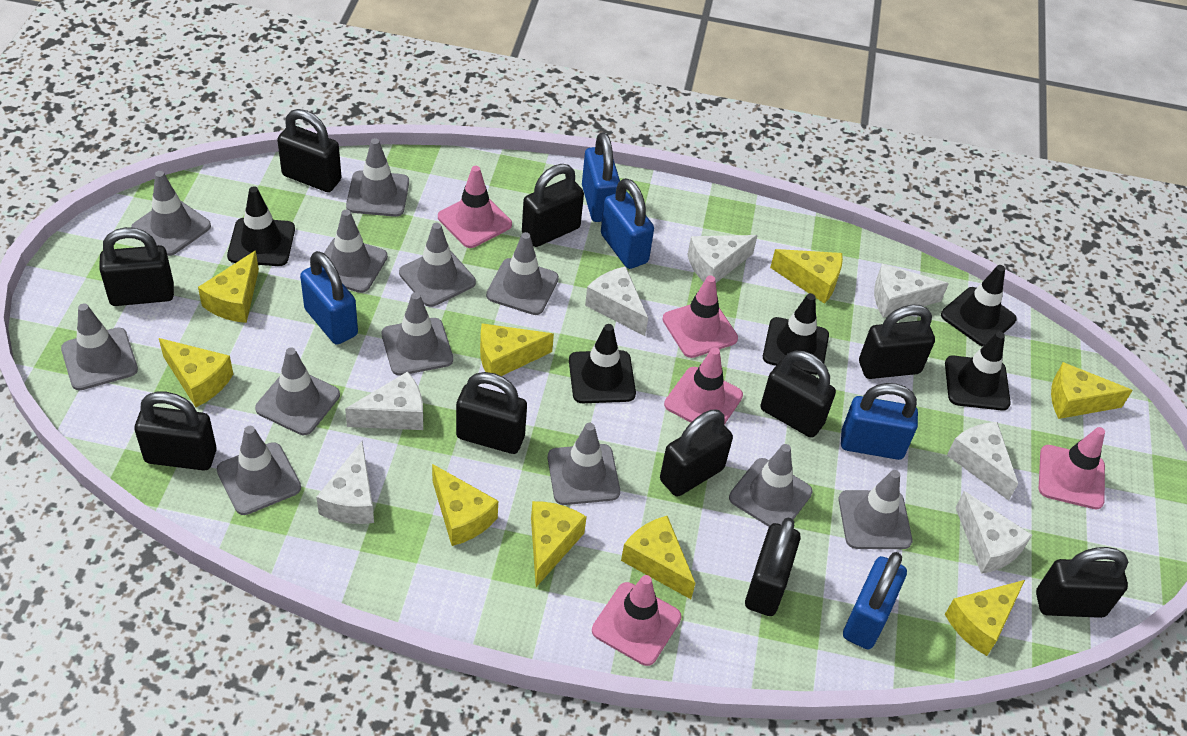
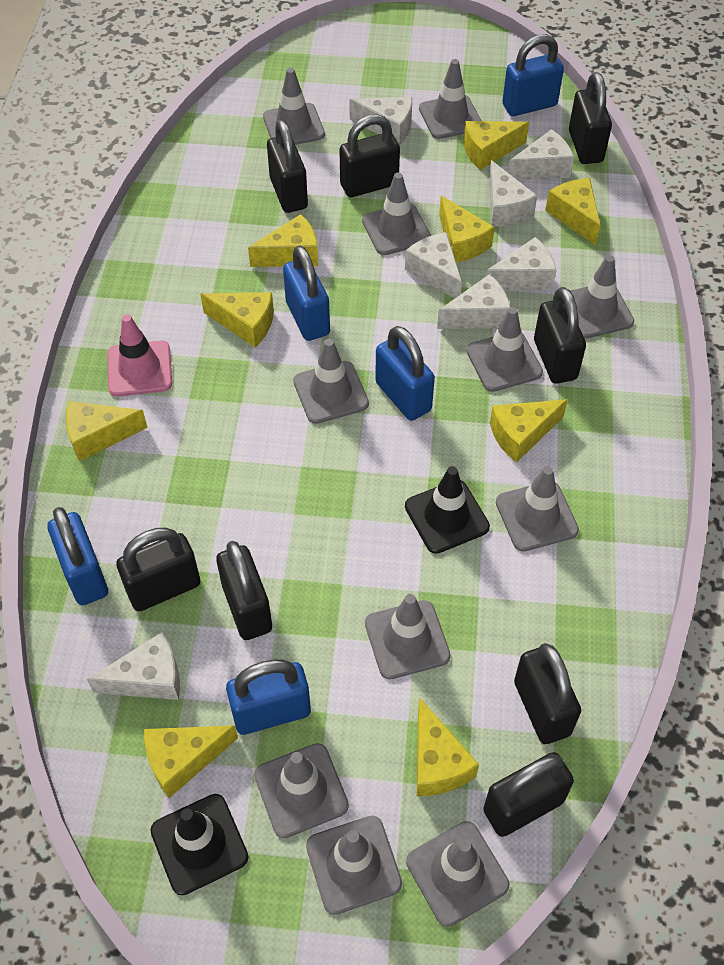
black padlock: 10 -> 8
black traffic cone: 5 -> 2
grey traffic cone: 12 -> 11
pink traffic cone: 5 -> 1

